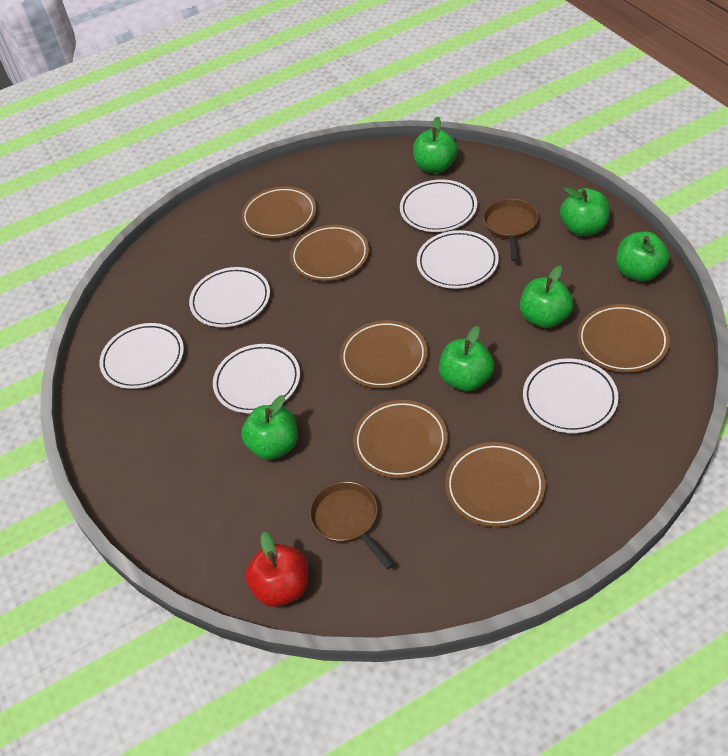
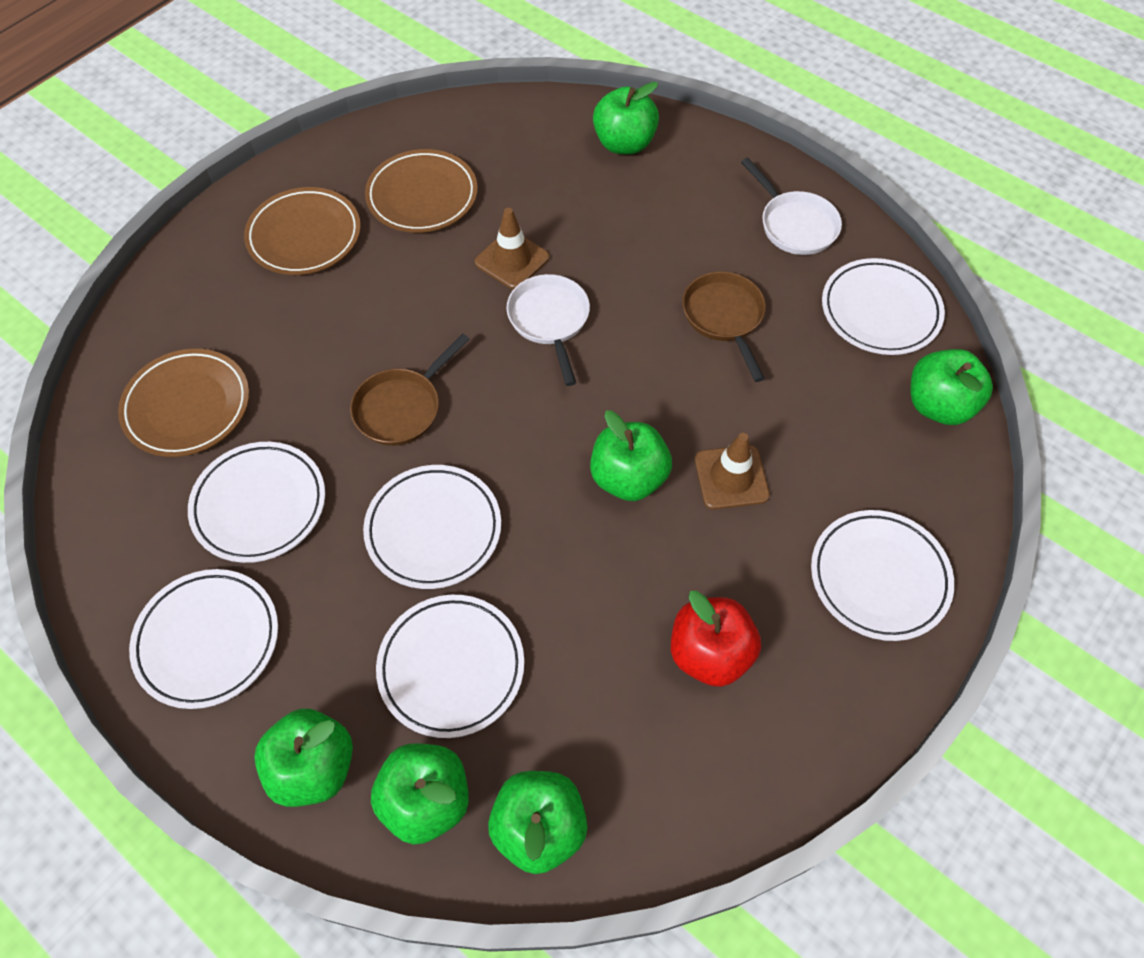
brown plate: 6 -> 3
brown traffic cone: 0 -> 2
white pan: 0 -> 2

